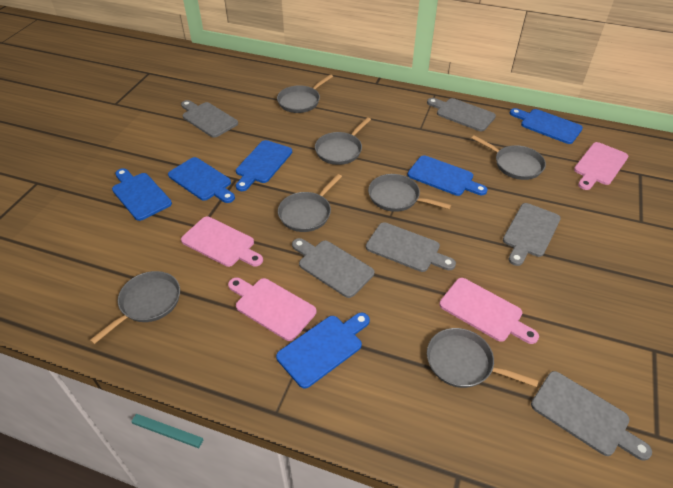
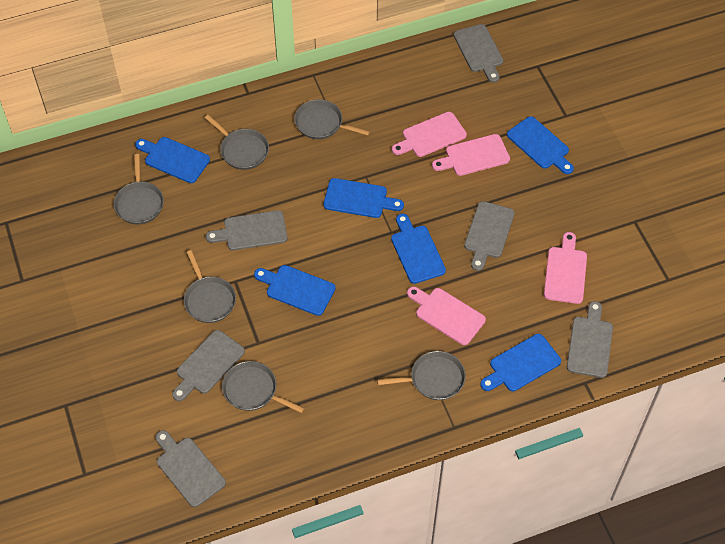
grey pan: 7 -> 6

